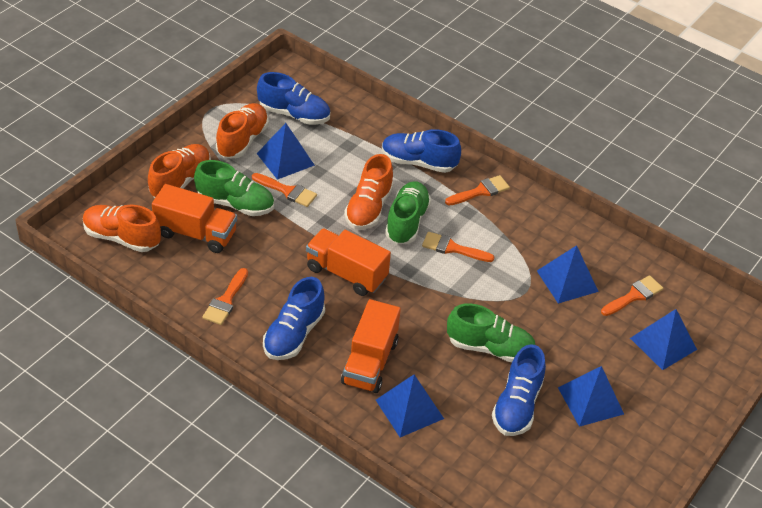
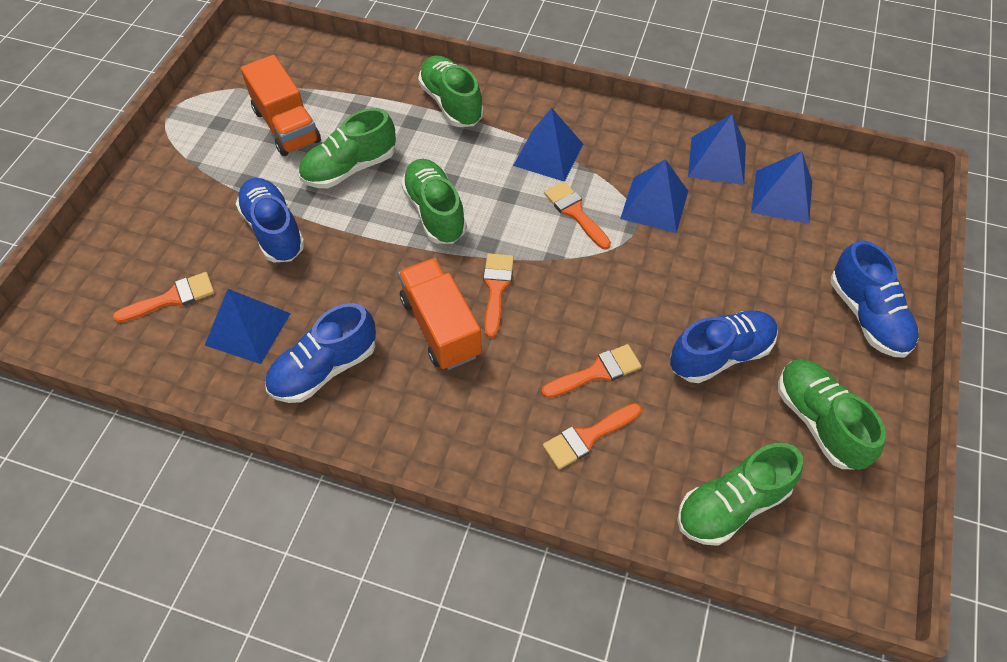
green shoe: 3 -> 5
orange shoe: 4 -> 0
orange truck: 3 -> 2

